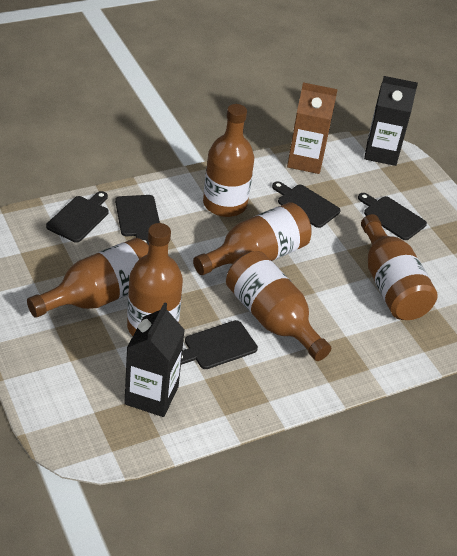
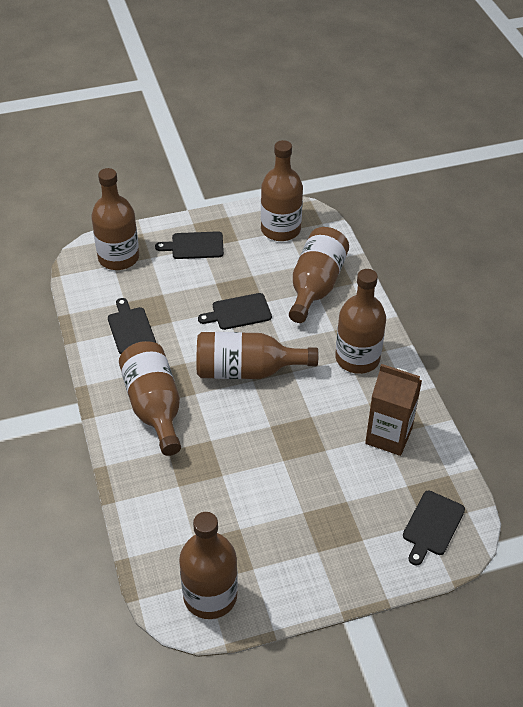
black carton: 2 -> 0
black cutting board: 5 -> 4
brown bottle: 6 -> 7

